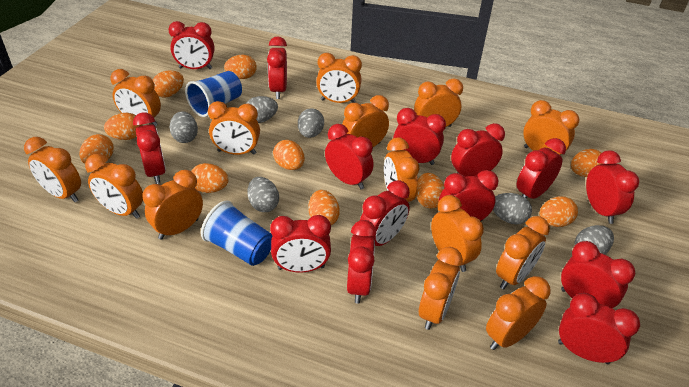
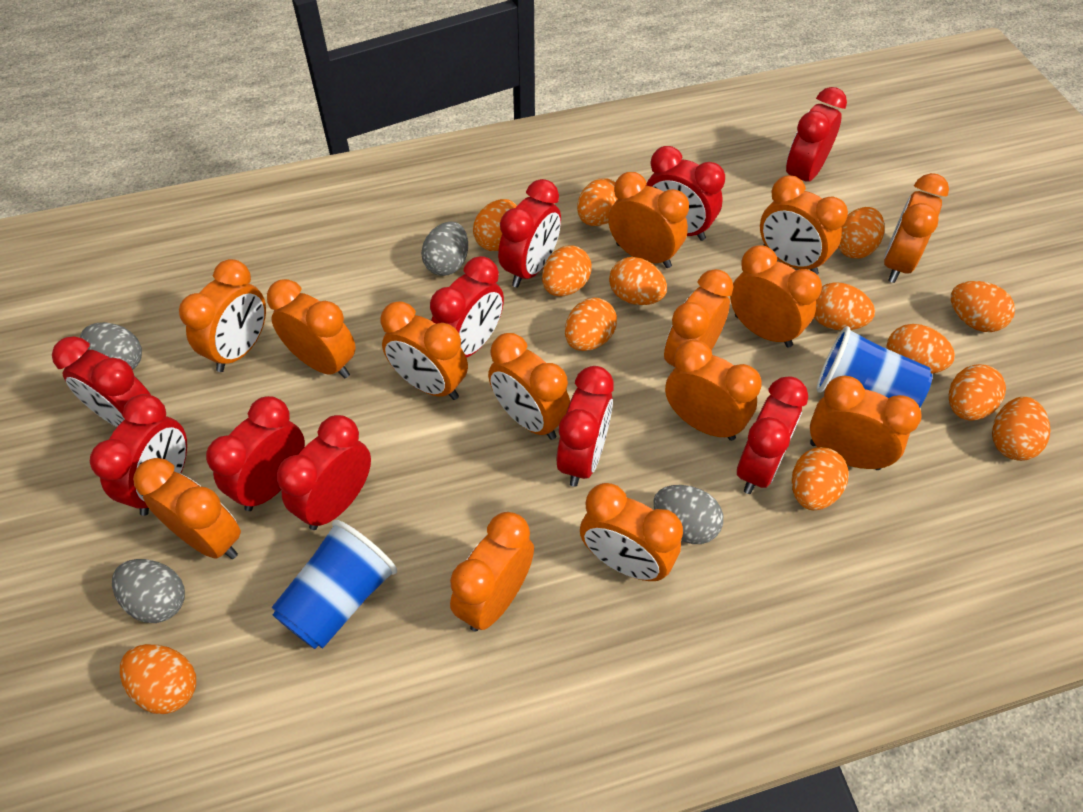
grey egg: 6 -> 4
orange egg: 10 -> 13
red clock: 14 -> 10

